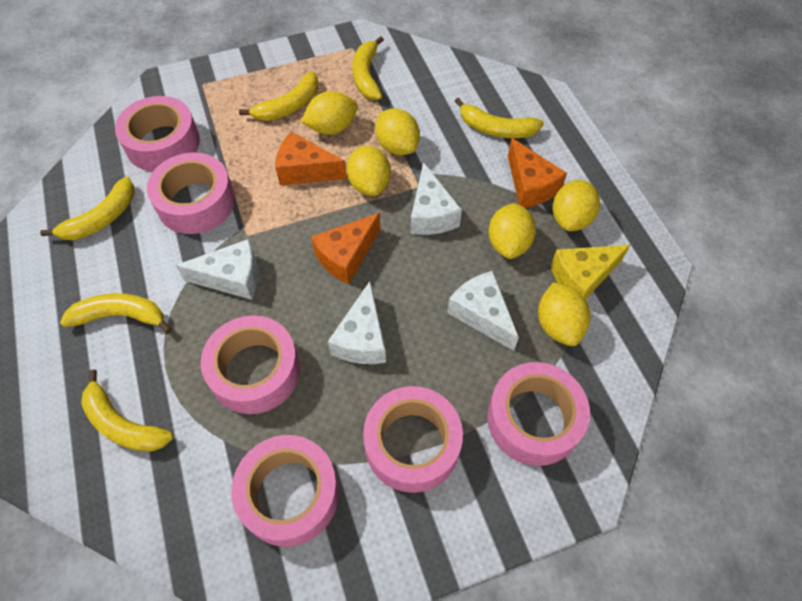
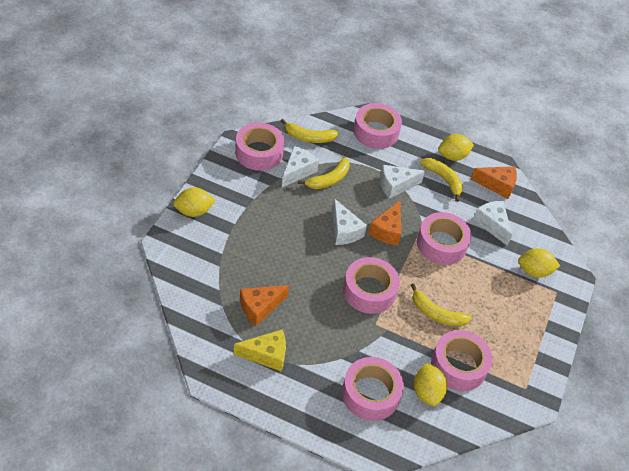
yellow banana: 6 -> 4
yellow lemon: 6 -> 4

